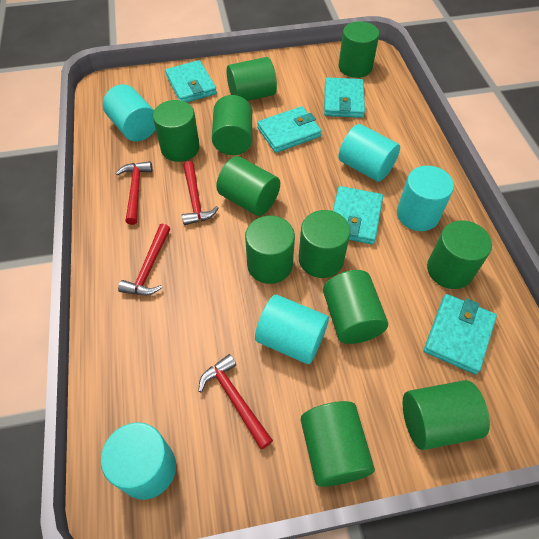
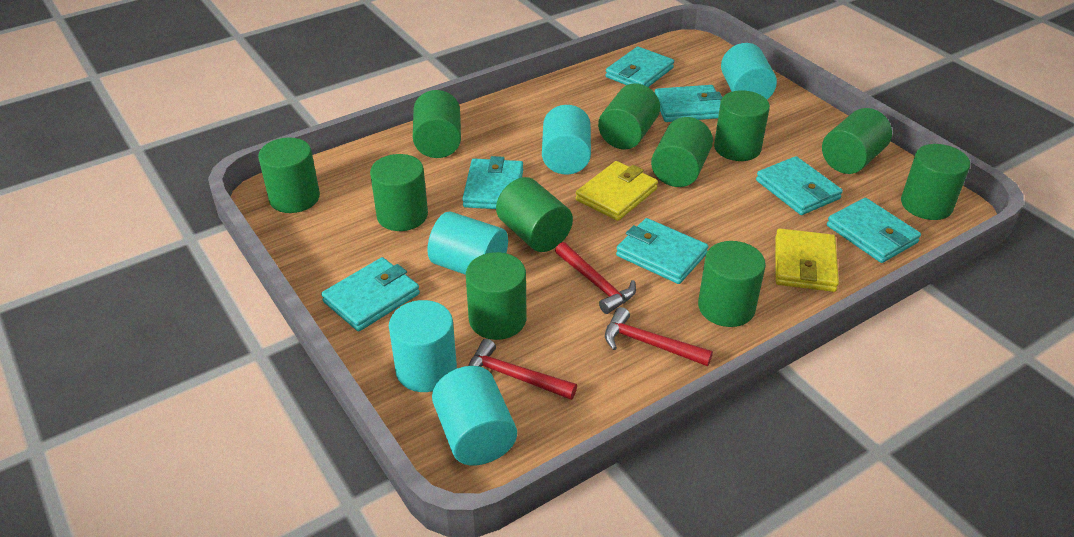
red hammer: 4 -> 3
turquoise wallet: 5 -> 7
yellow wallet: 0 -> 2

